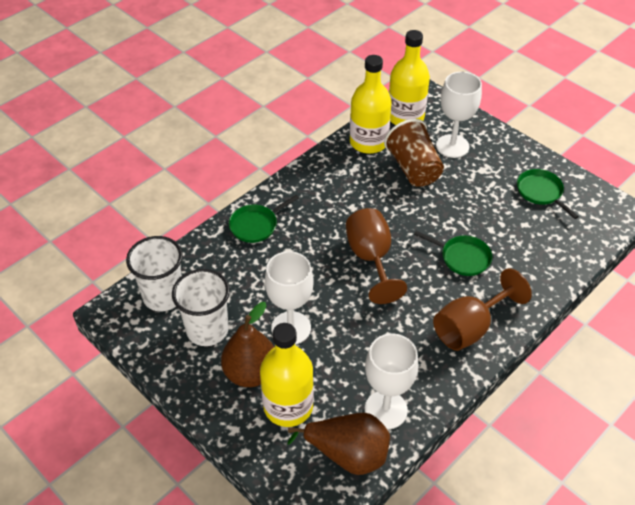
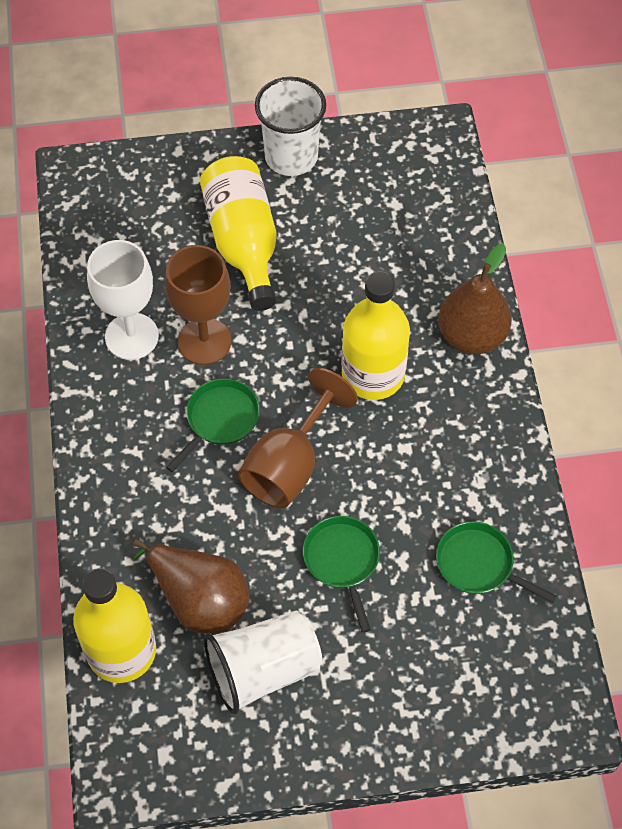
brown cup: 1 -> 0
white goblet: 3 -> 1

